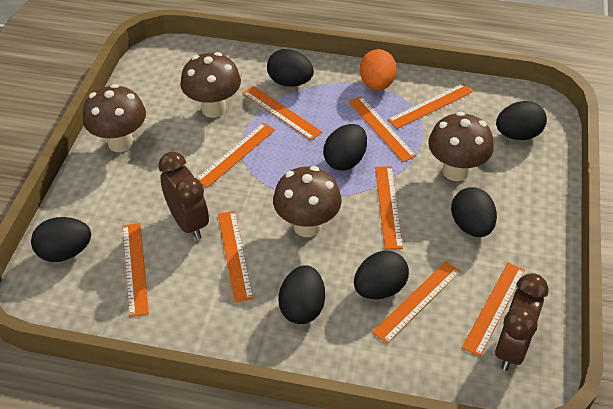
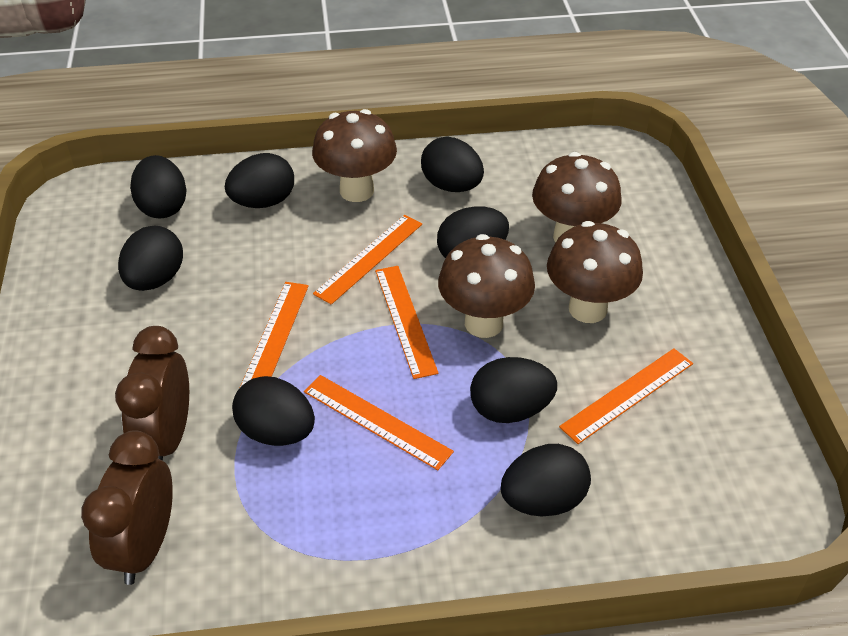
black egg: 7 -> 8
orange egg: 1 -> 0
orange ruler: 9 -> 5

